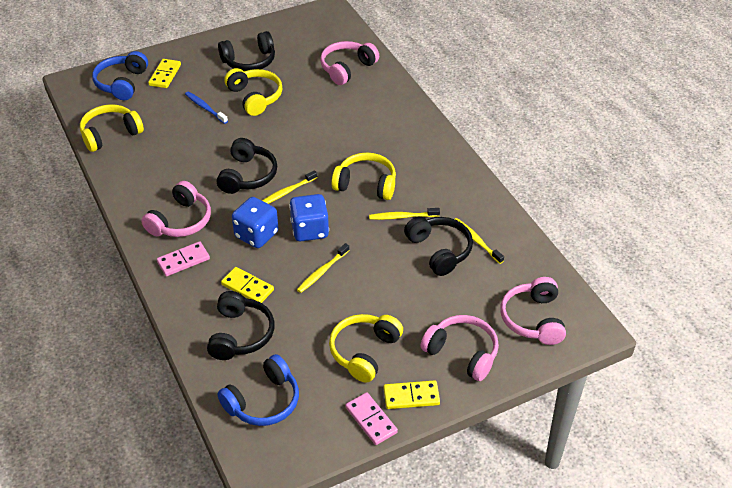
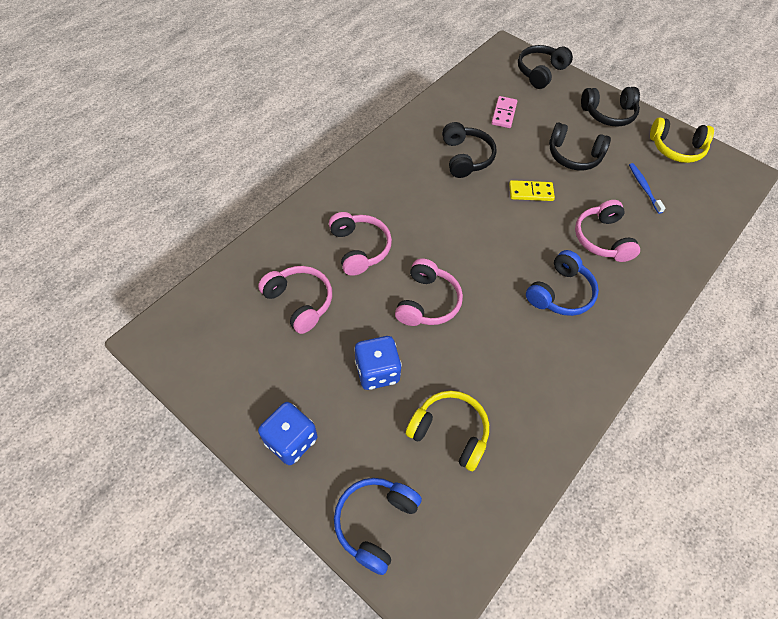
pink domino: 2 -> 1
yellow domino: 3 -> 1
yellow headphones: 4 -> 2
yellow toothbrush: 4 -> 0

